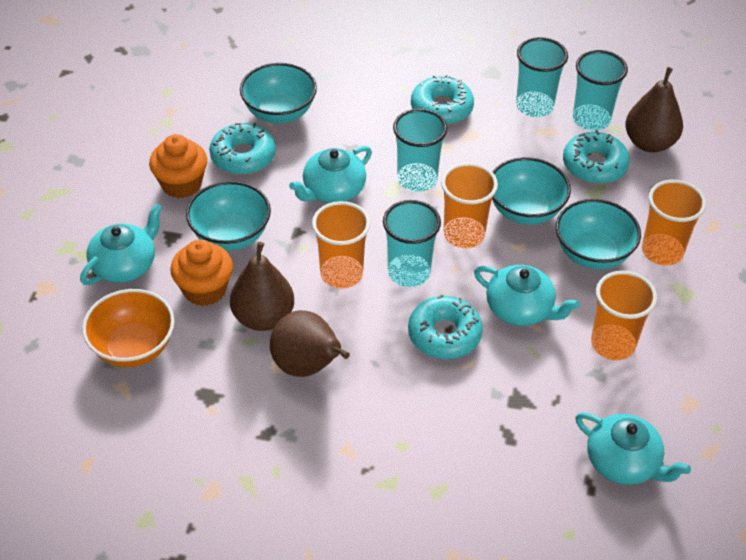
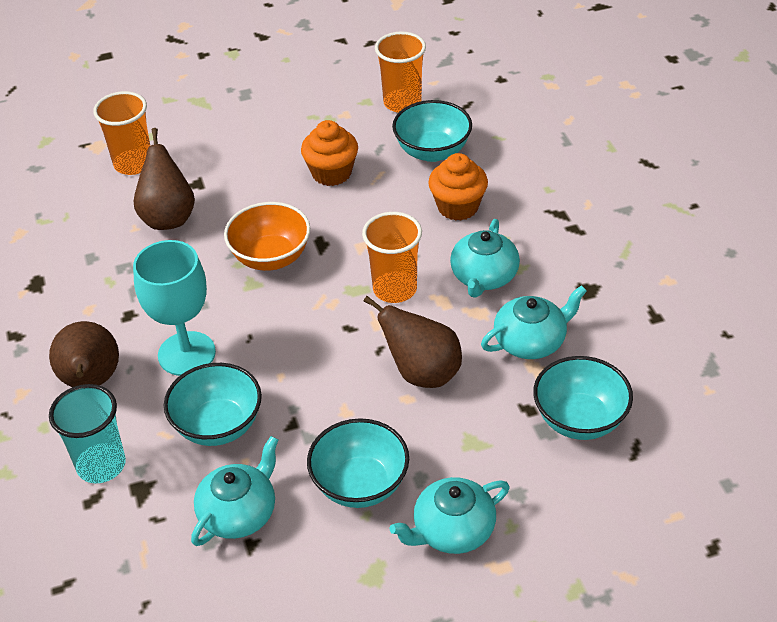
orange cup: 4 -> 3
turquoise cup: 4 -> 1
turquoise donut: 4 -> 0
turquoise goblet: 0 -> 1

